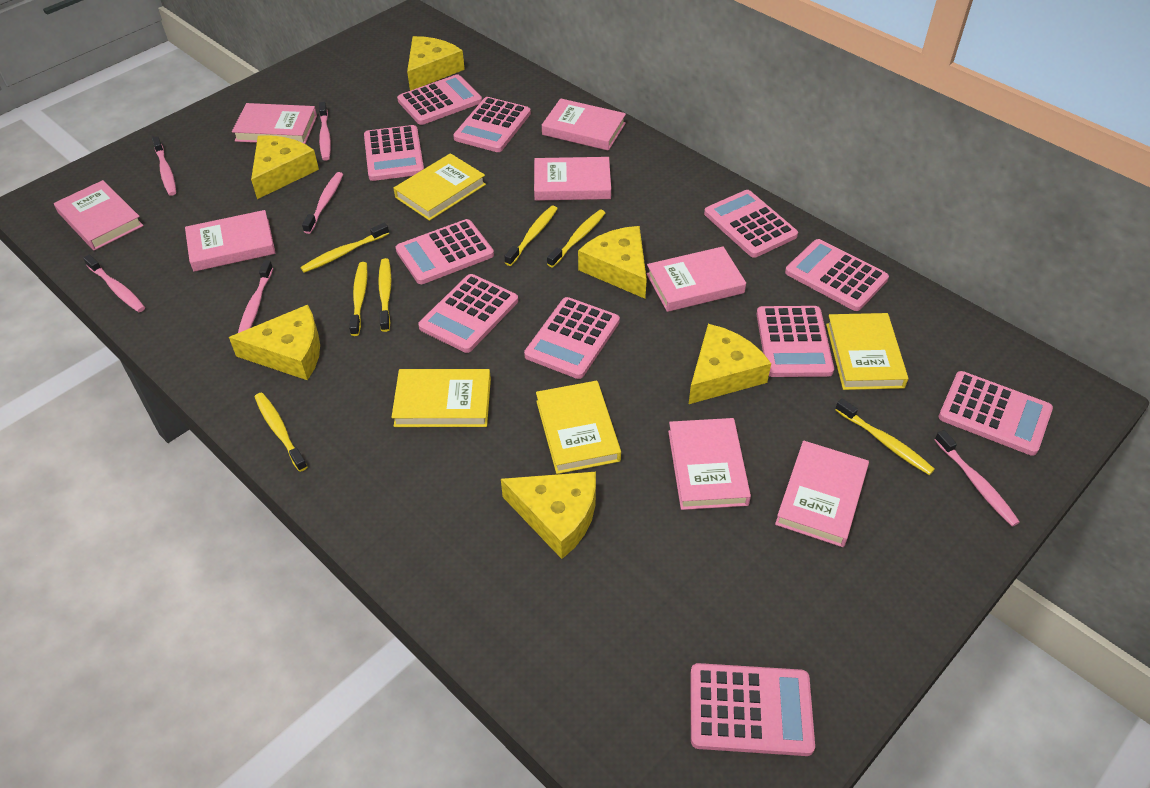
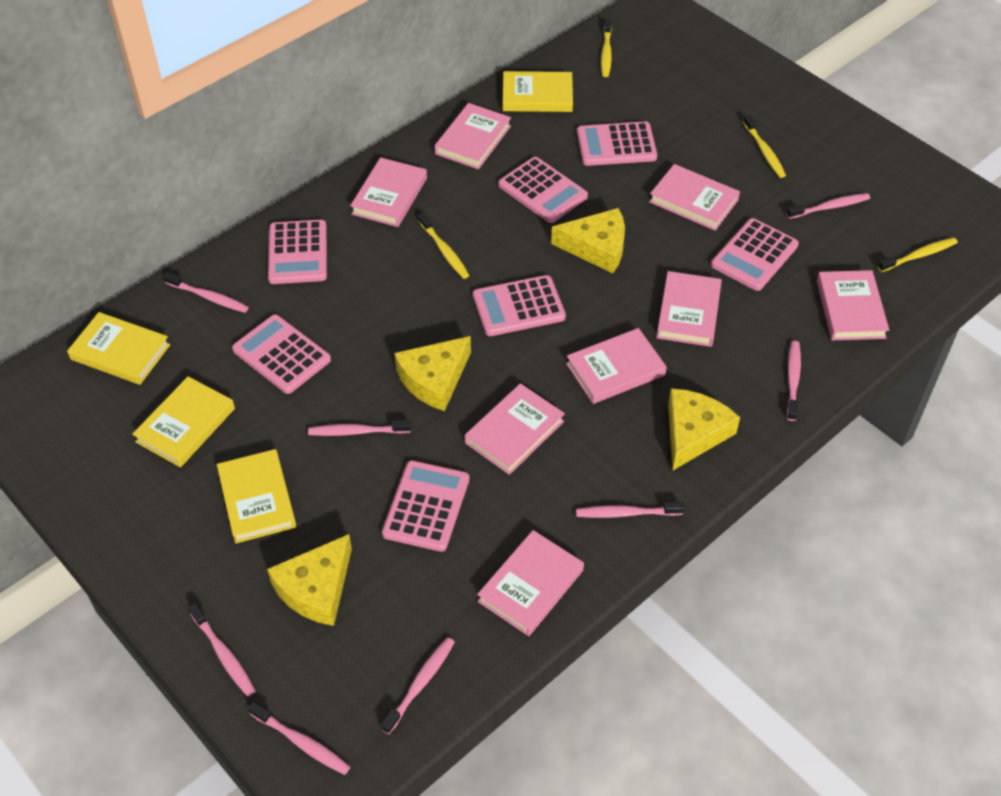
pink calculator: 11 -> 7
pink toothbrush: 6 -> 8
yellow cheese: 6 -> 4
yellow toothbrush: 7 -> 4

